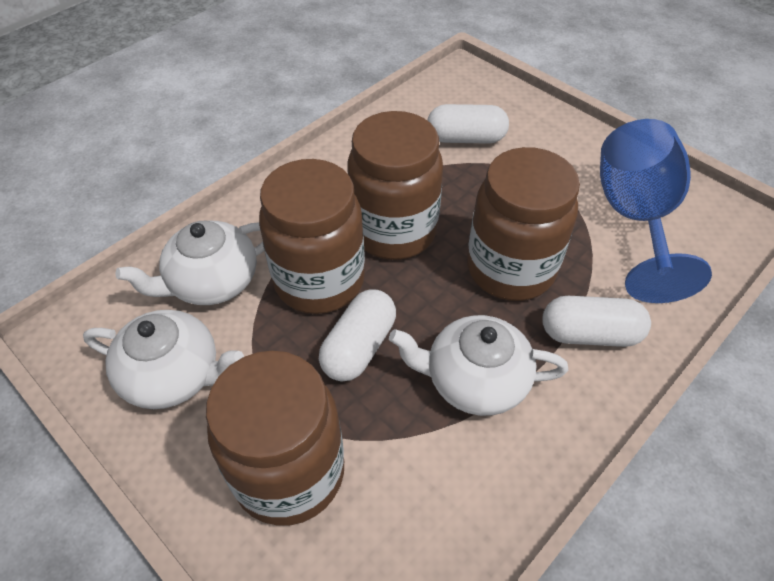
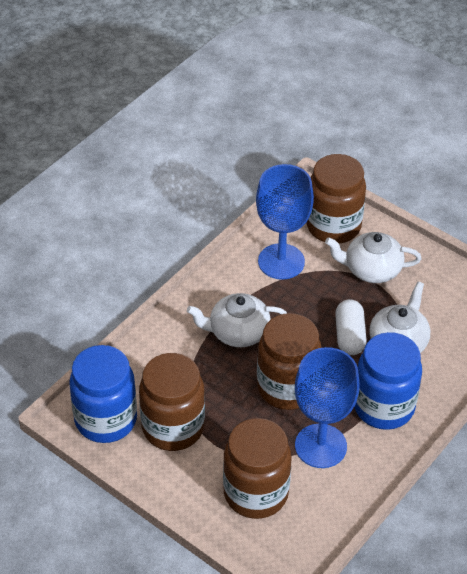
blue goblet: 1 -> 2
blue jar: 0 -> 2
white capsule: 3 -> 1

